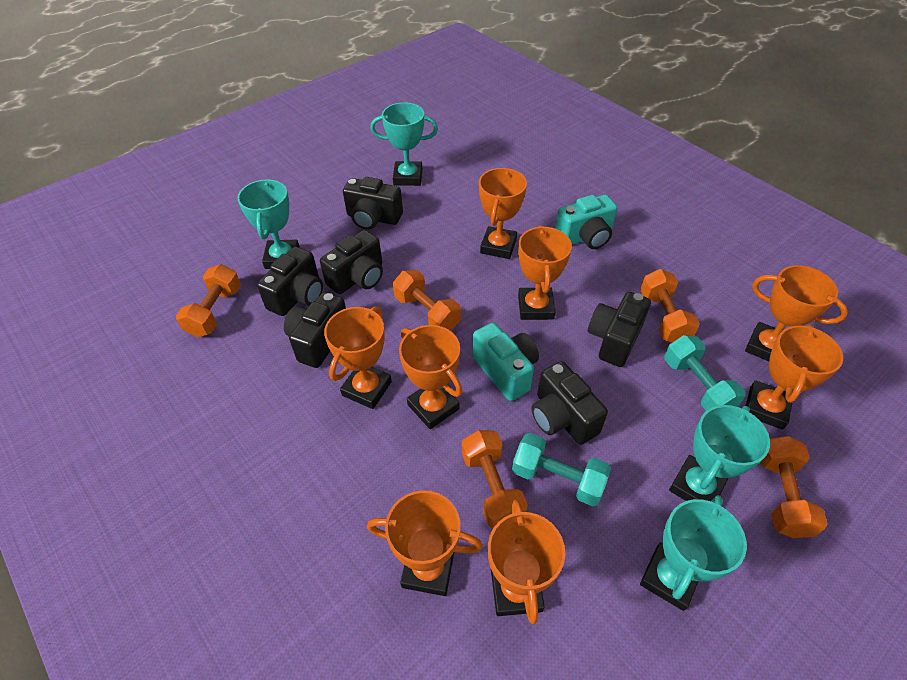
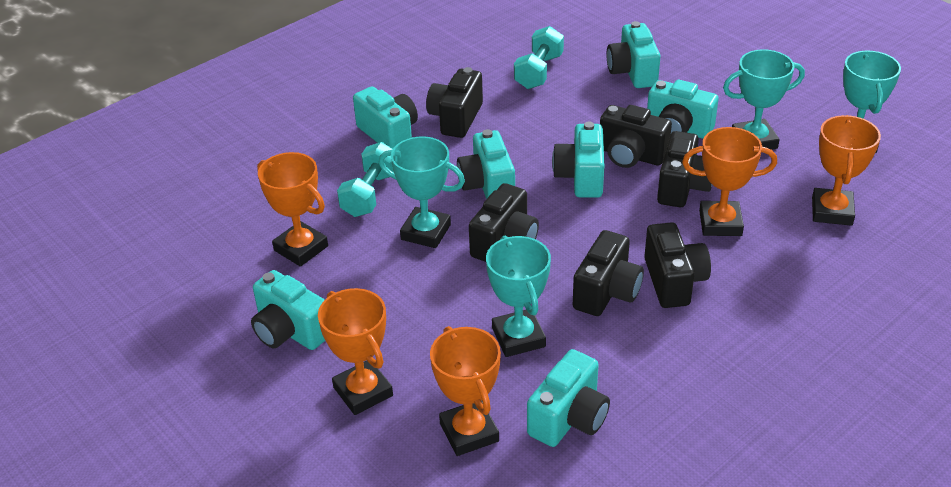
orange dumbbell: 5 -> 0
orange trophy: 8 -> 5
turquoise camera: 2 -> 7

